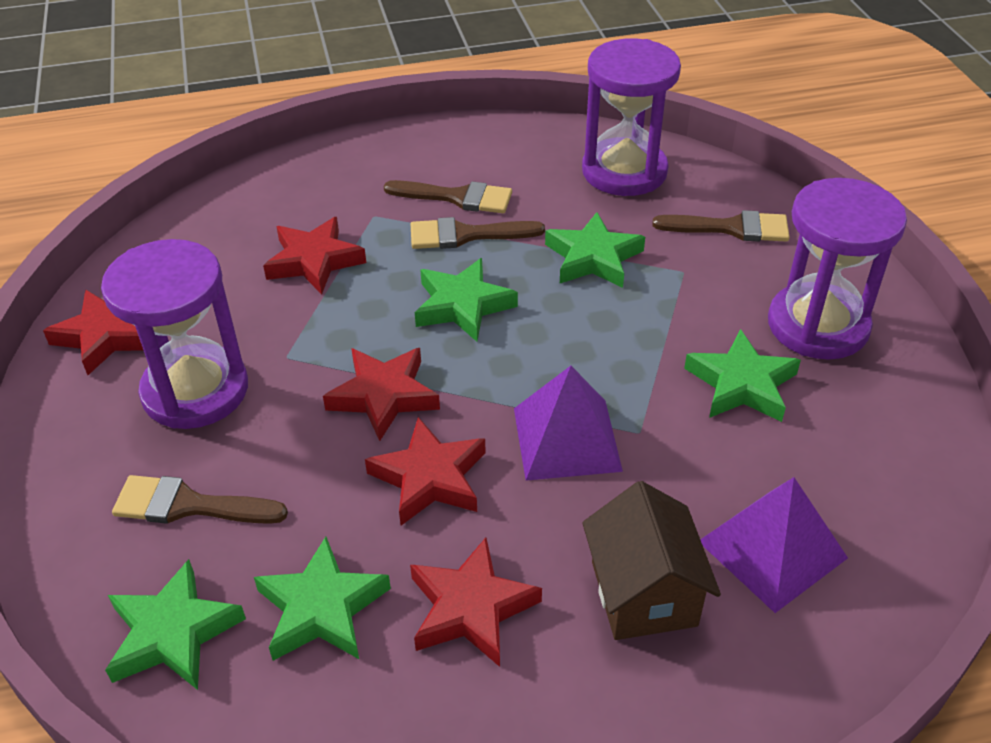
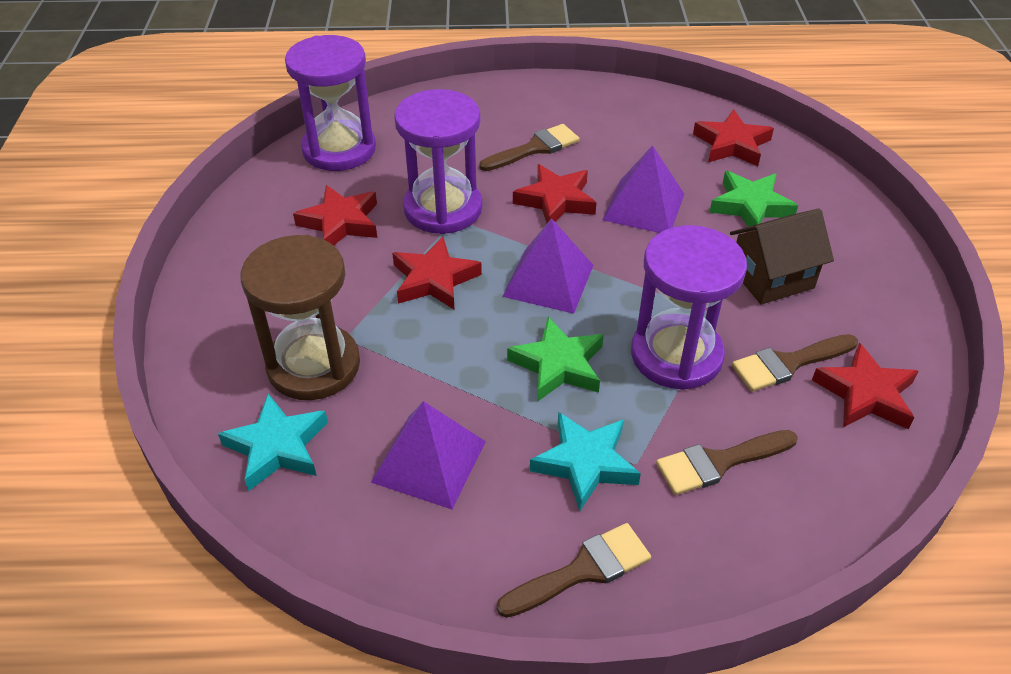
brown hourglass: 0 -> 1
green star: 5 -> 2
purple pyramid: 2 -> 3
turquoise star: 0 -> 2

